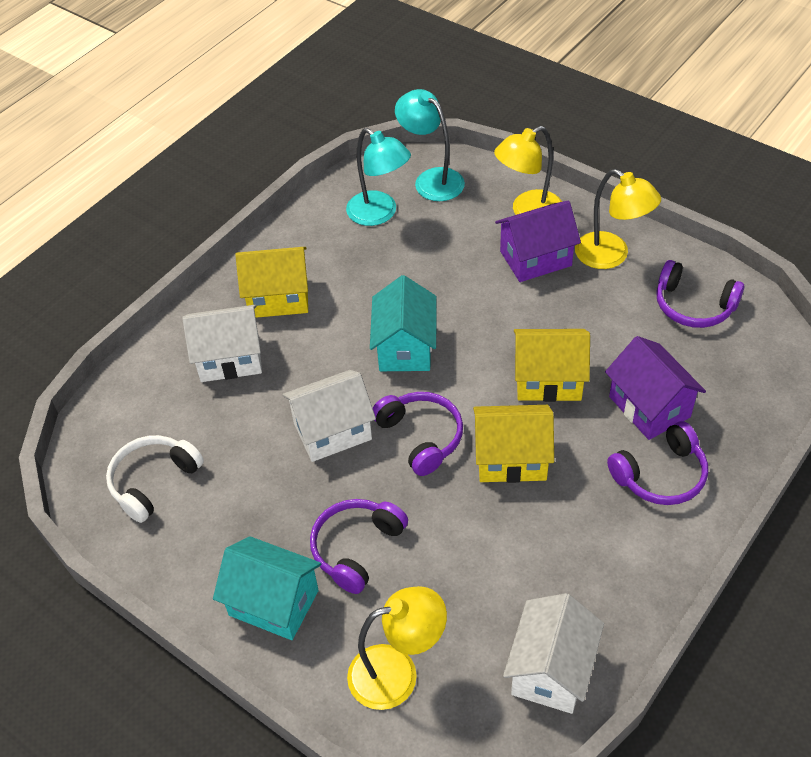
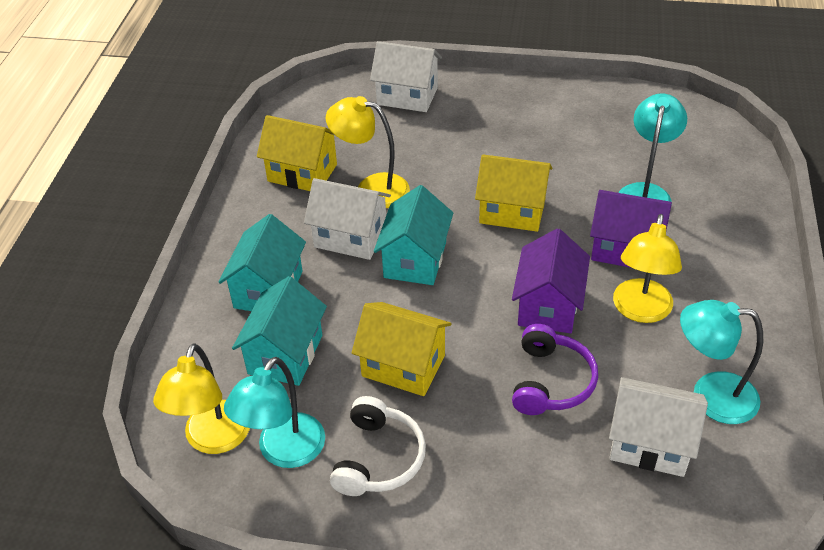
purple headphones: 4 -> 1
turquoise house: 2 -> 3
turquoise lamp: 2 -> 3

